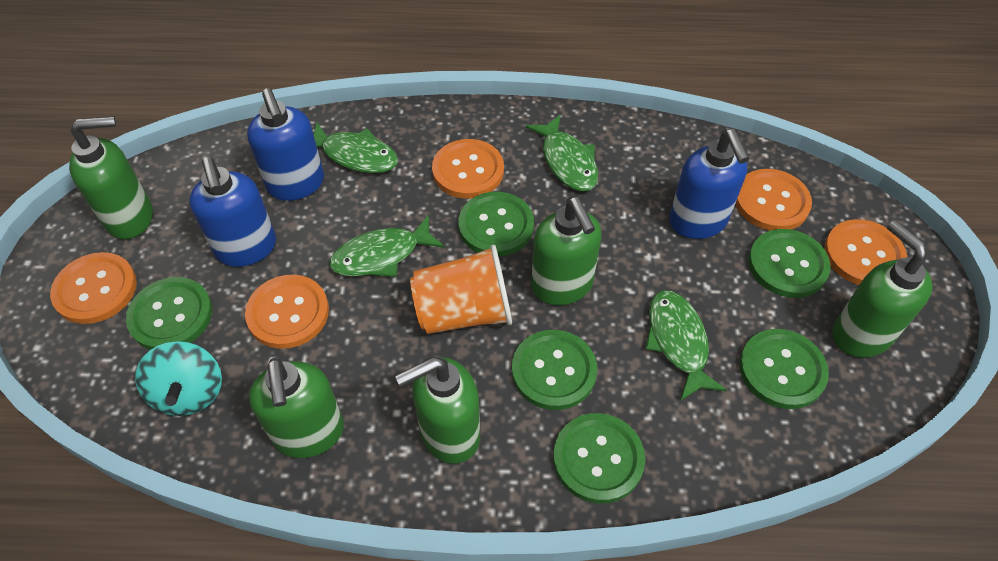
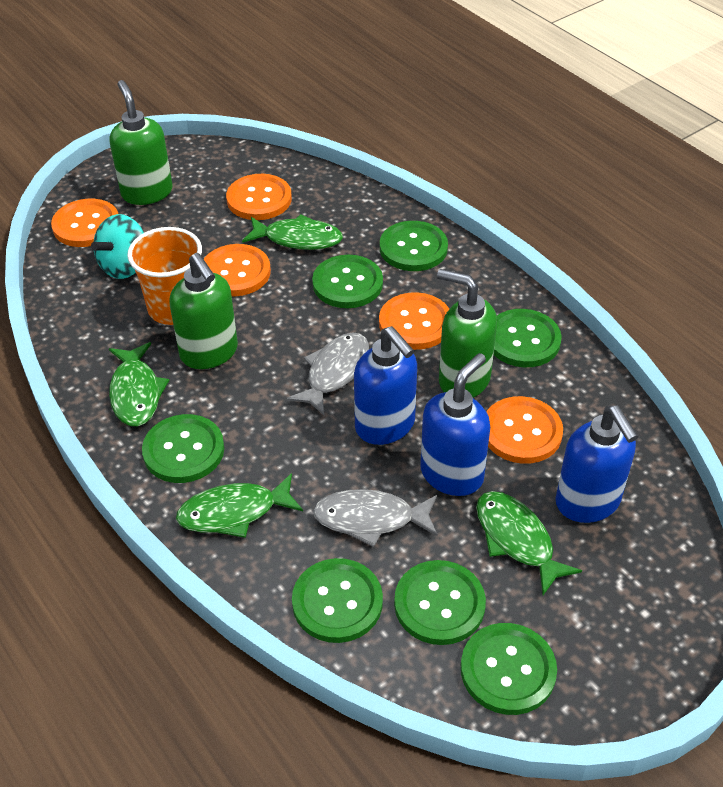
green button: 6 -> 7
green soap dispenser: 5 -> 3
grey fish: 0 -> 2

